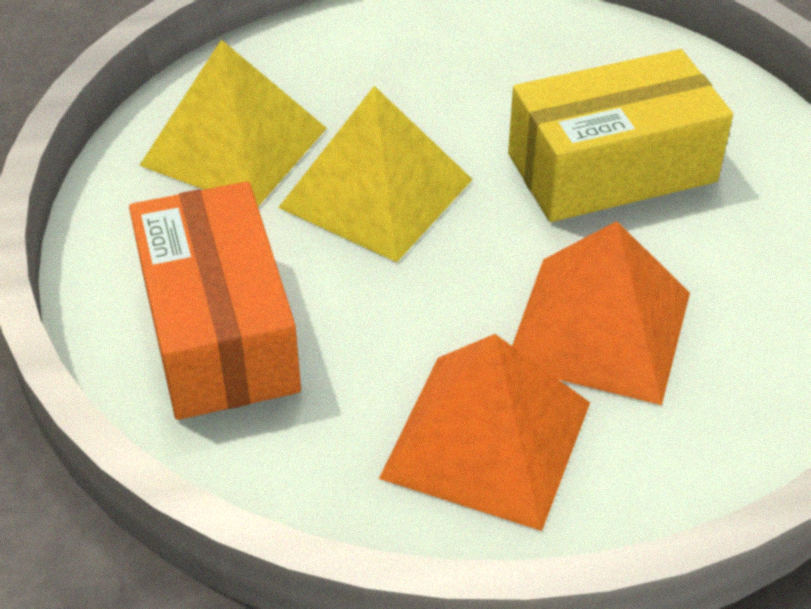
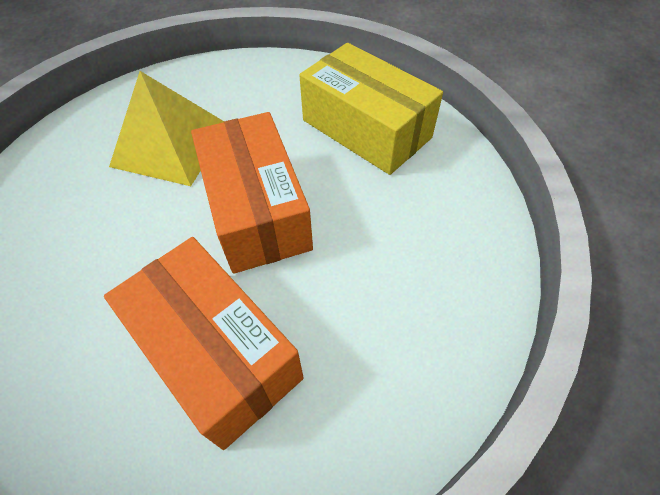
orange box: 1 -> 2
orange pyramid: 2 -> 0
yellow pyramid: 2 -> 1

